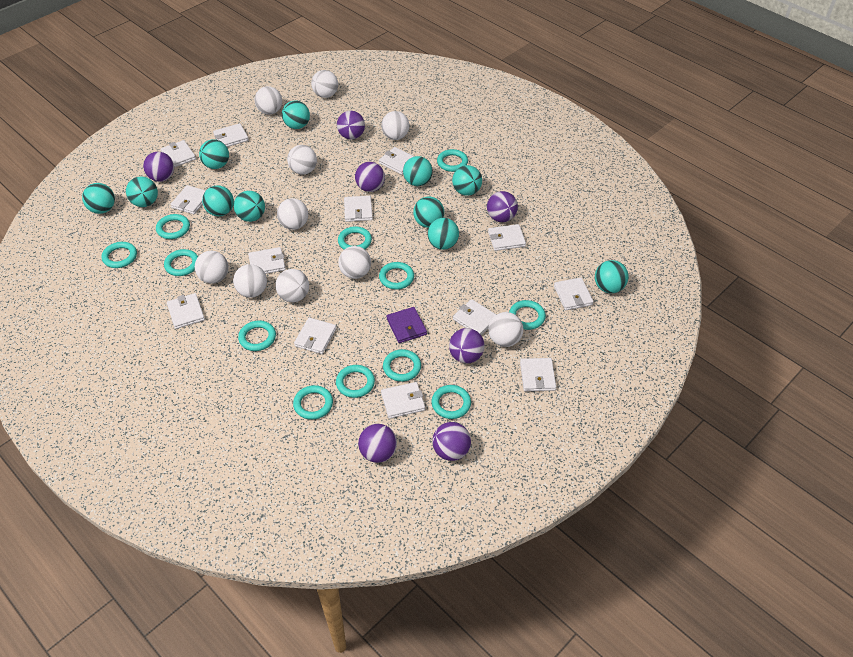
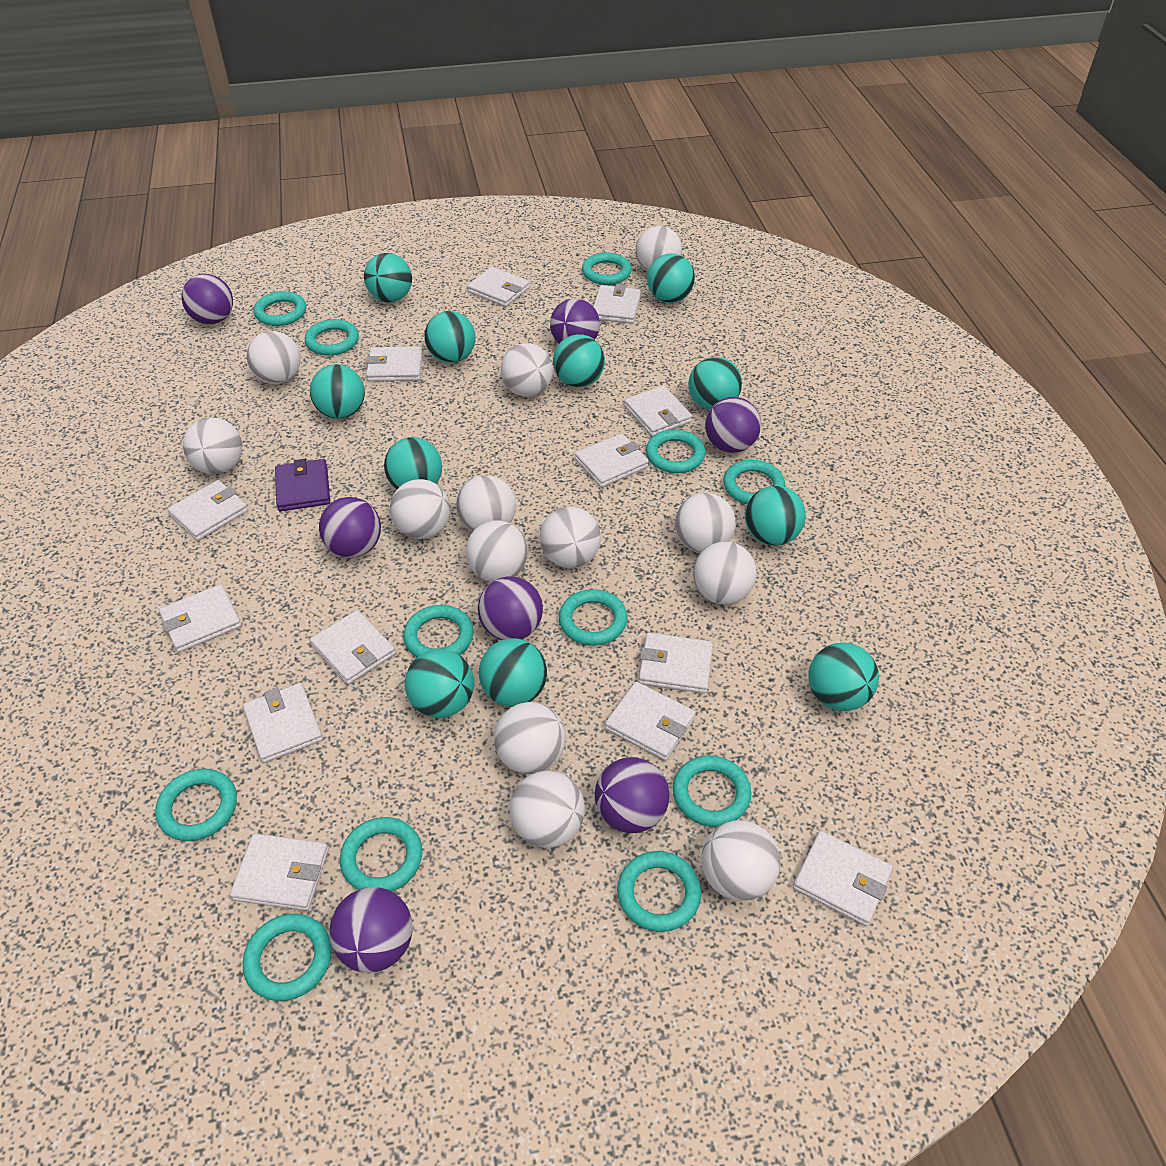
white ball: 10 -> 13

